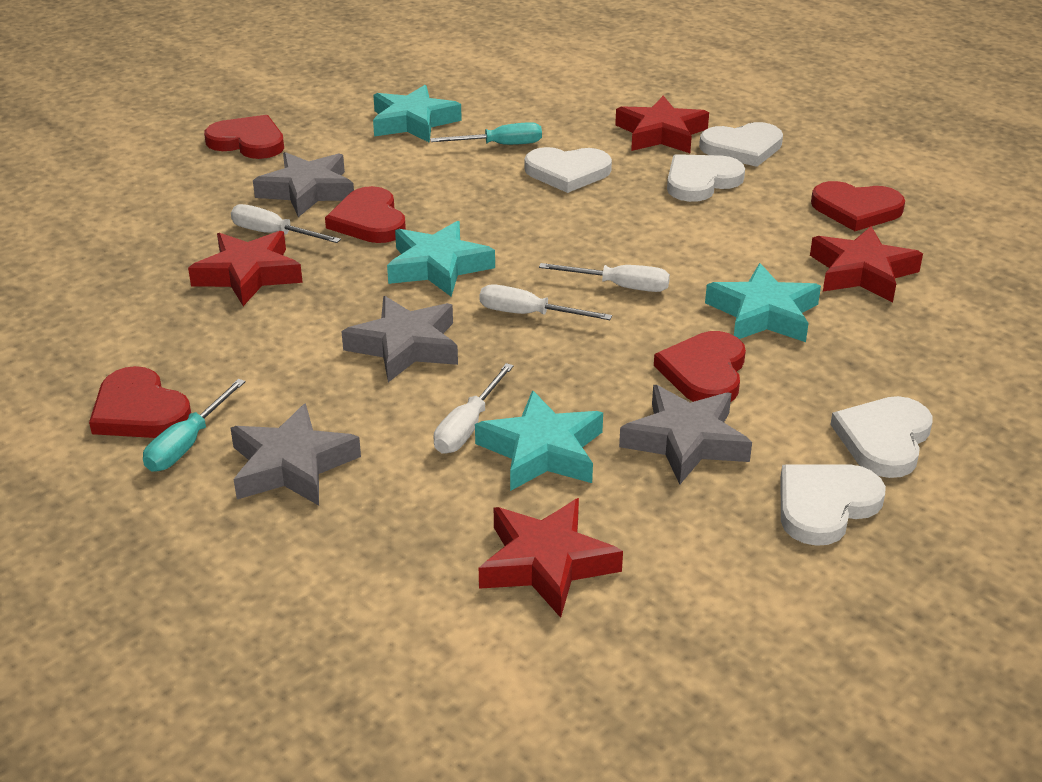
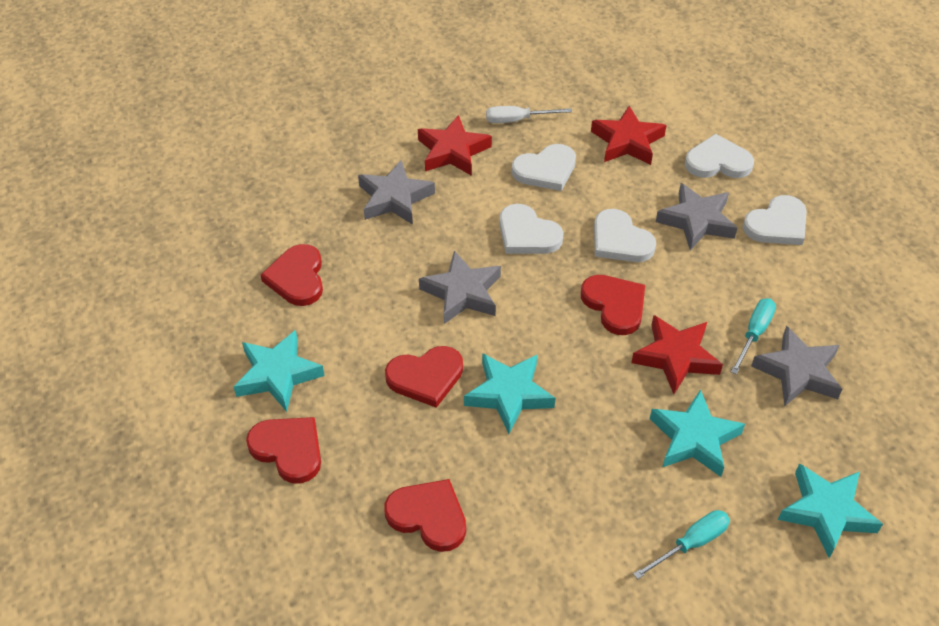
red star: 4 -> 3
white screwdriver: 4 -> 1

